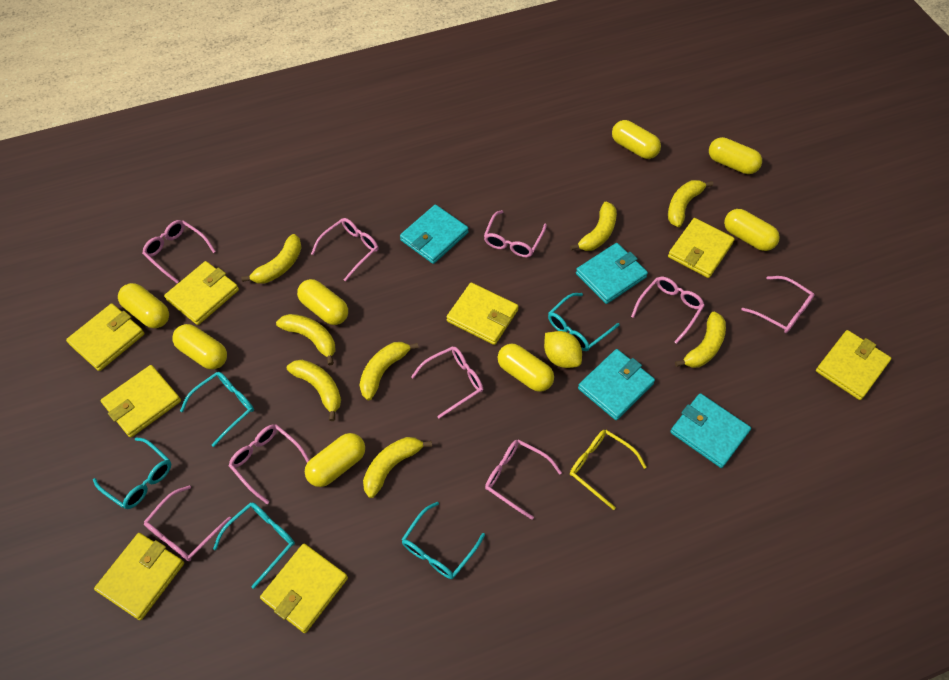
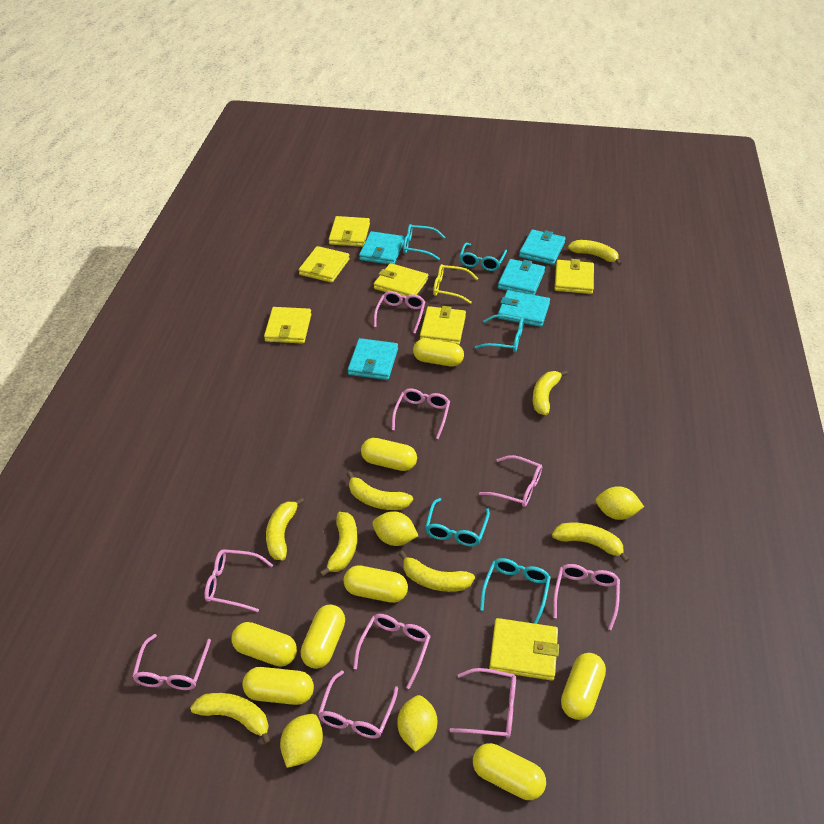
turquoise wallet: 4 -> 5
yellow lemon: 1 -> 4
yellow wallet: 8 -> 7

